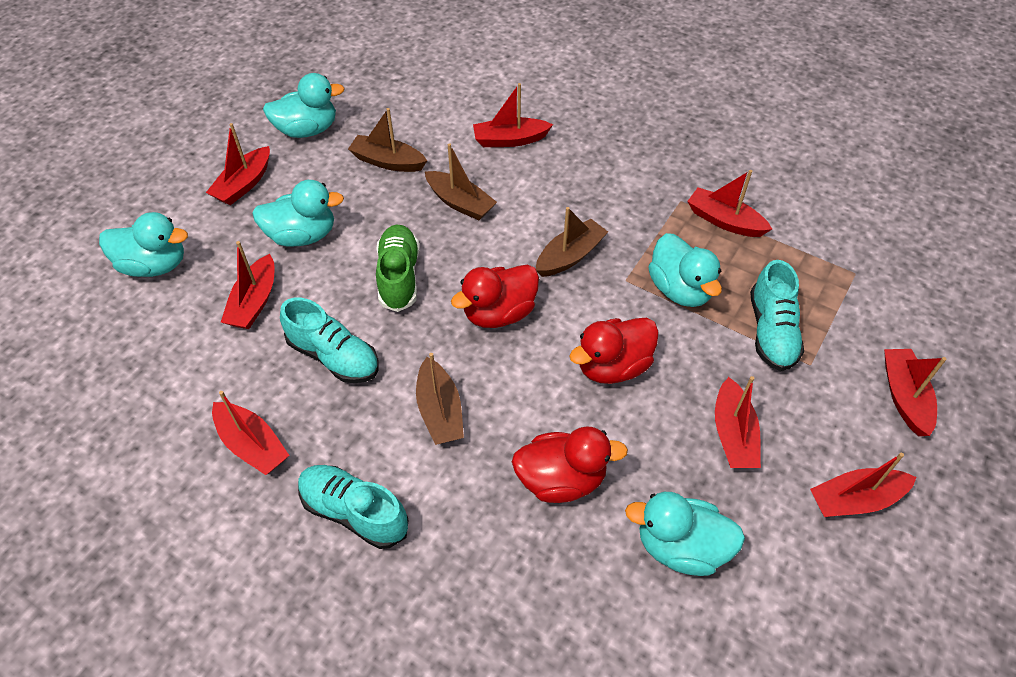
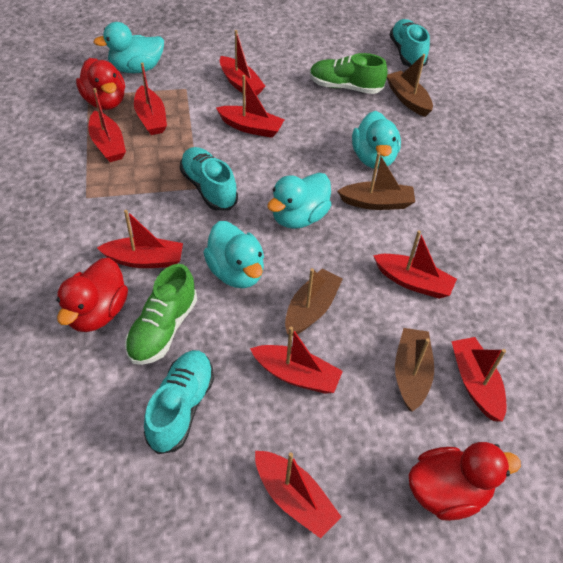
green shoe: 1 -> 2
red boat: 8 -> 9
turquoise duck: 5 -> 4

